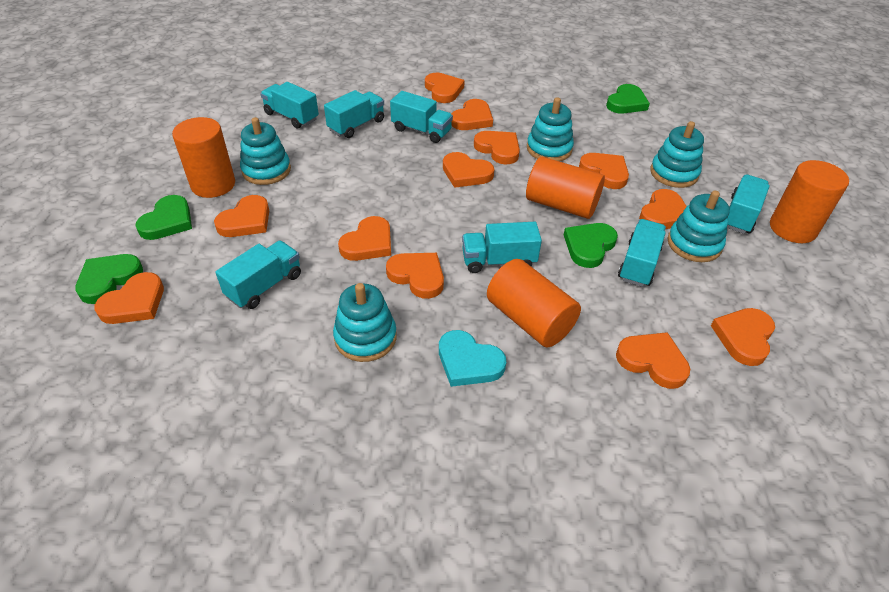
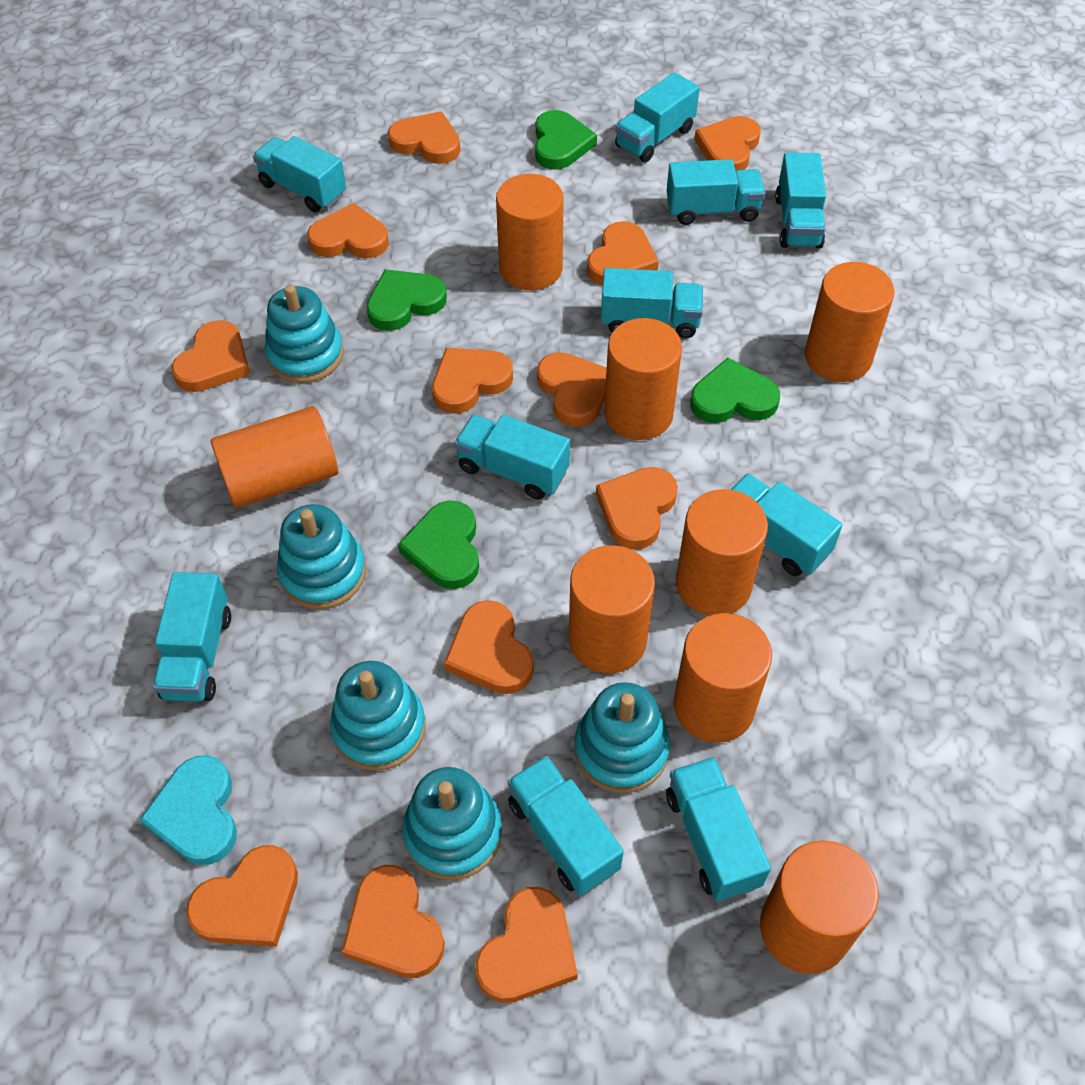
orange cylinder: 4 -> 8
turquoise truck: 7 -> 10

